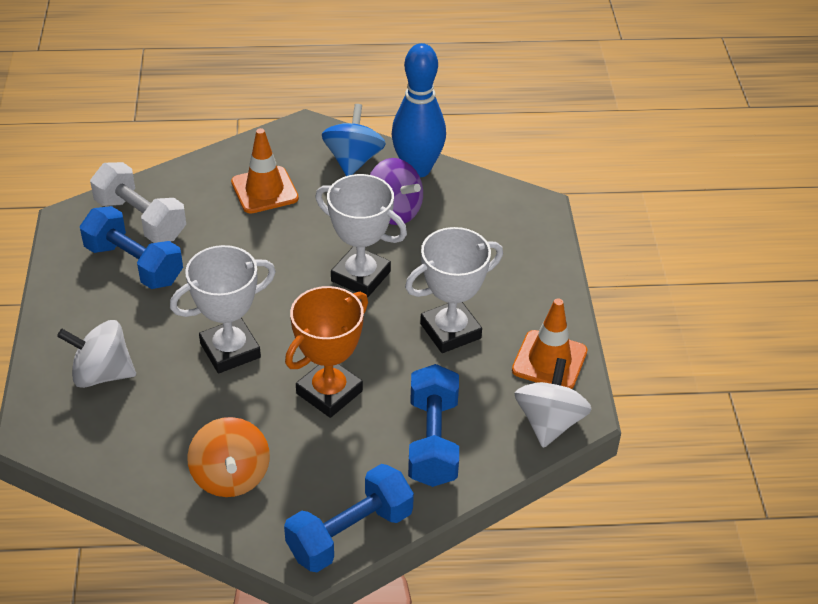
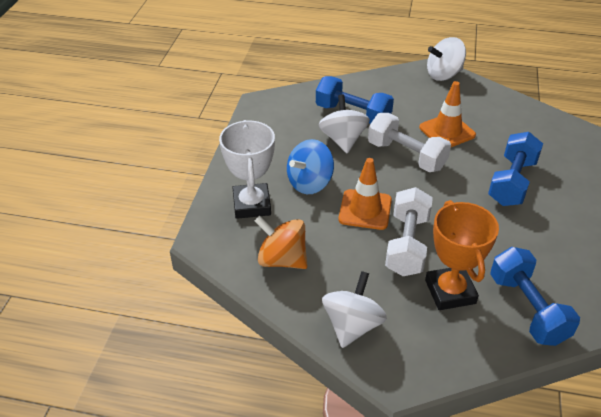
blue bowling pin: 1 -> 0
purple spinning top: 1 -> 0
white dumbbell: 1 -> 2
white spinning top: 2 -> 3
white trophy: 3 -> 1

